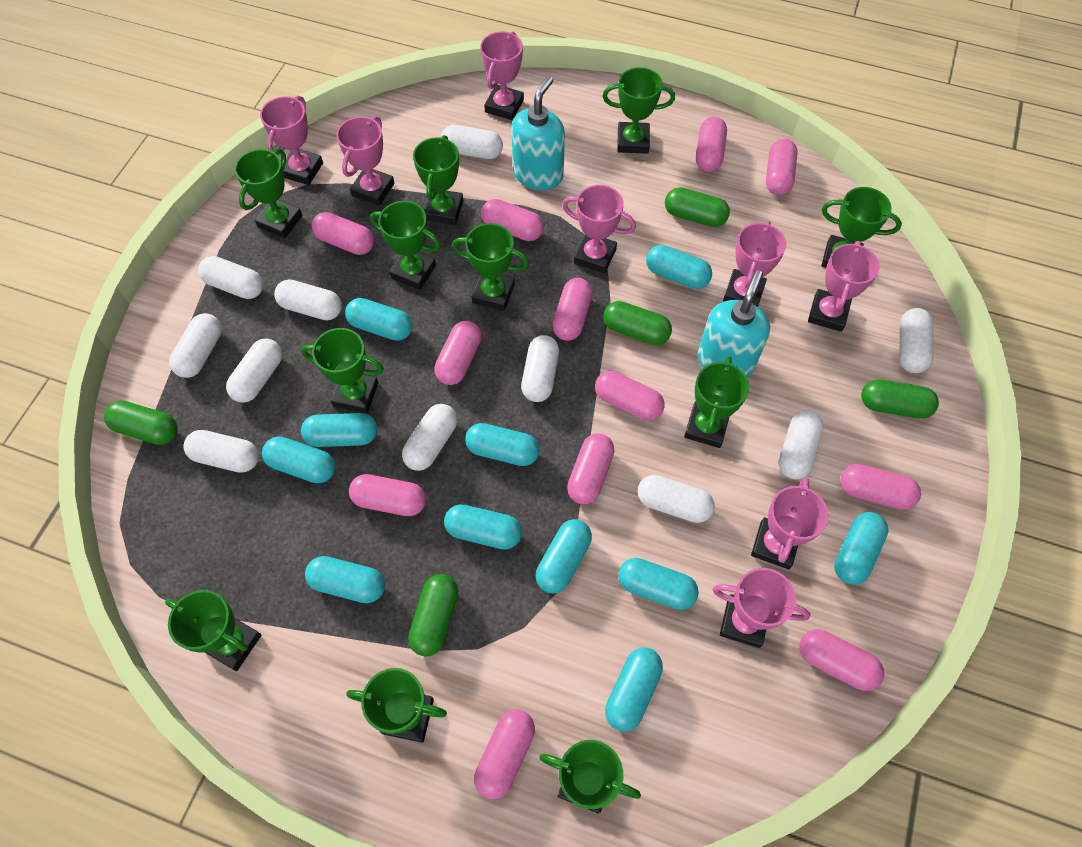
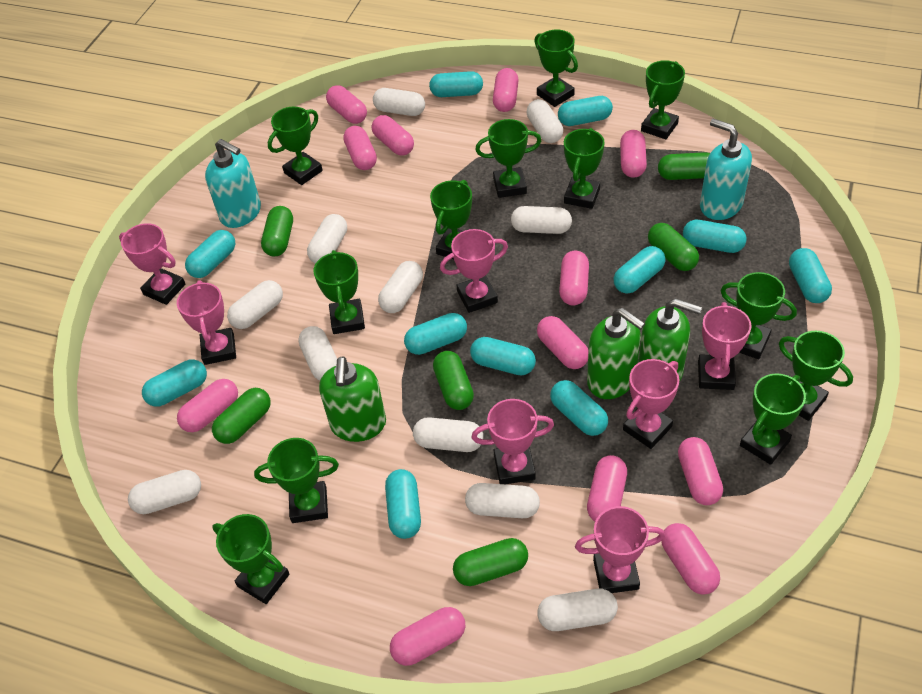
green capsule: 5 -> 6
green soap dispenser: 0 -> 3
green trophy: 11 -> 12
pink trophy: 8 -> 7

